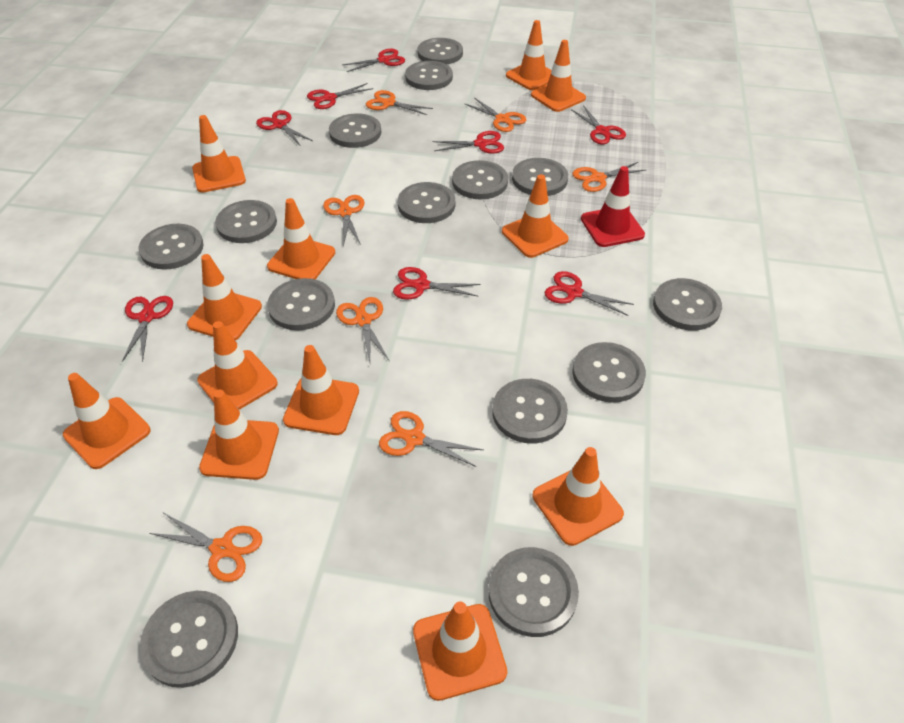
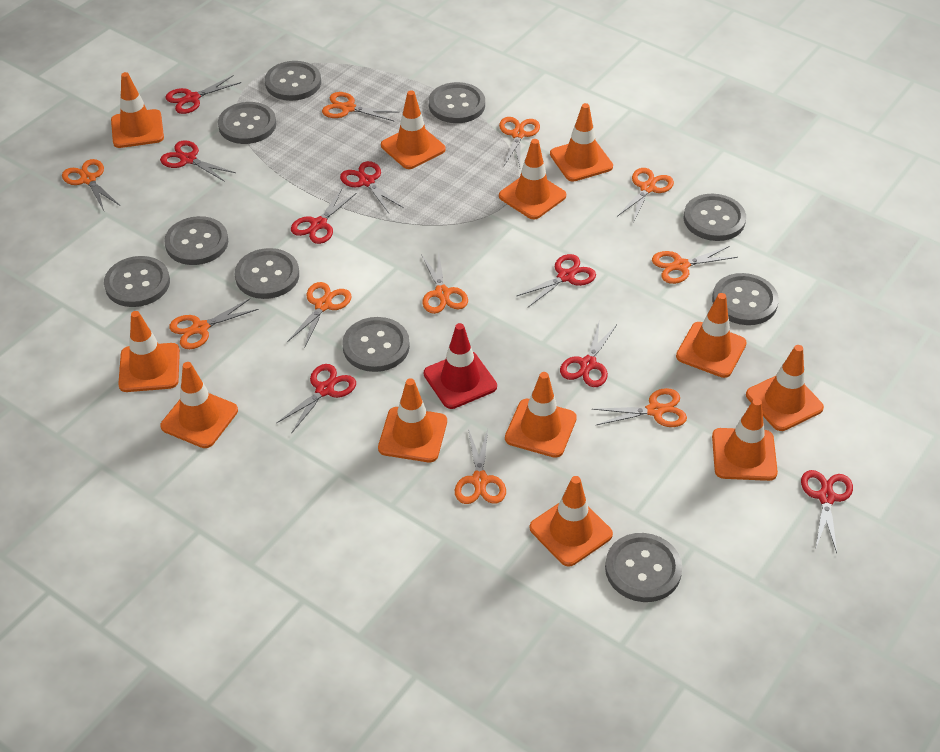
grey button: 14 -> 10
orange scissors: 7 -> 10

